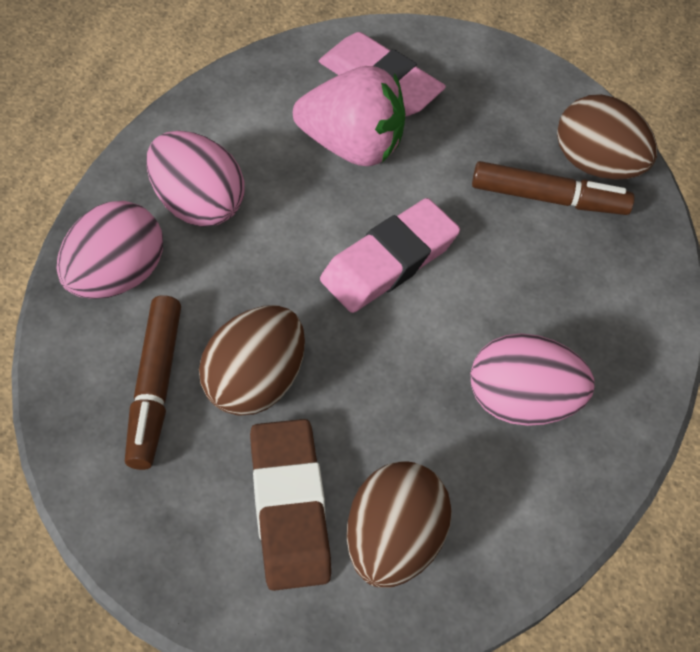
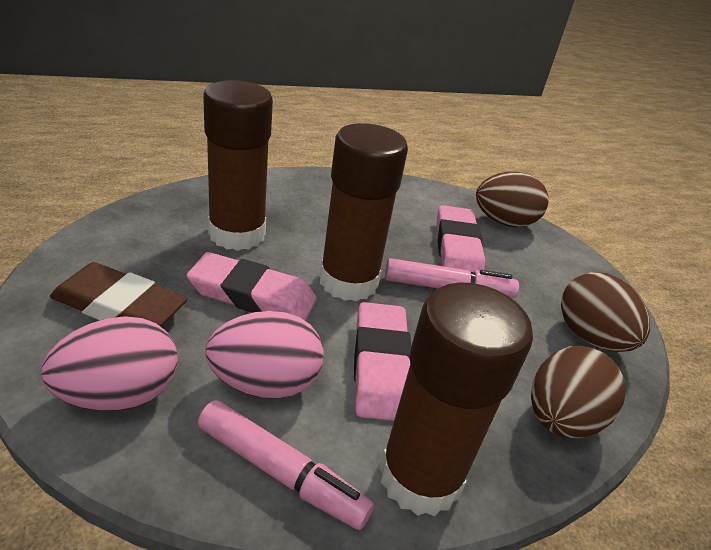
brown glue stick: 0 -> 3
brown marker: 2 -> 0
pink egg: 3 -> 2
pink eraser: 2 -> 3
pink marker: 0 -> 2
pink strawberry: 1 -> 0

